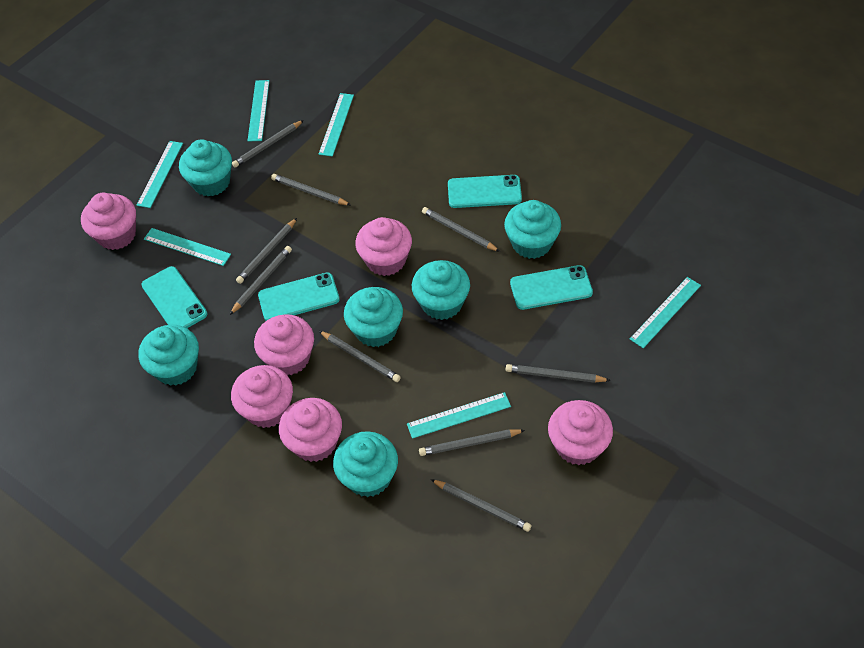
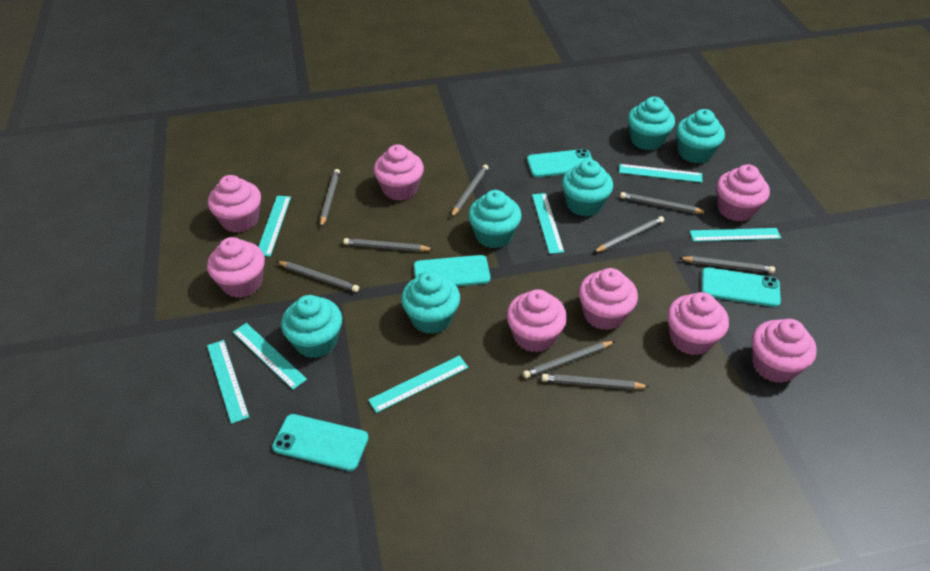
pink cupcake: 6 -> 8
turquoise ruler: 6 -> 7

